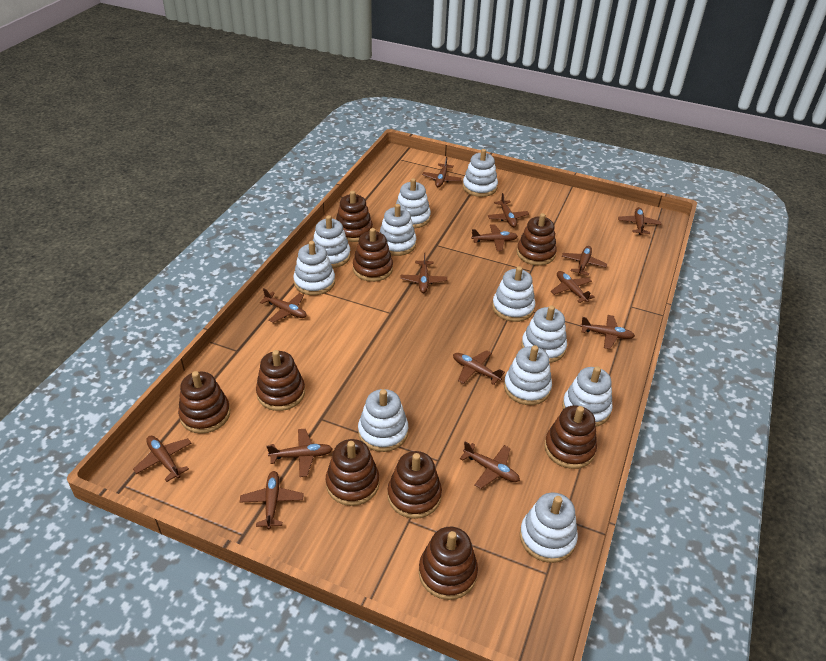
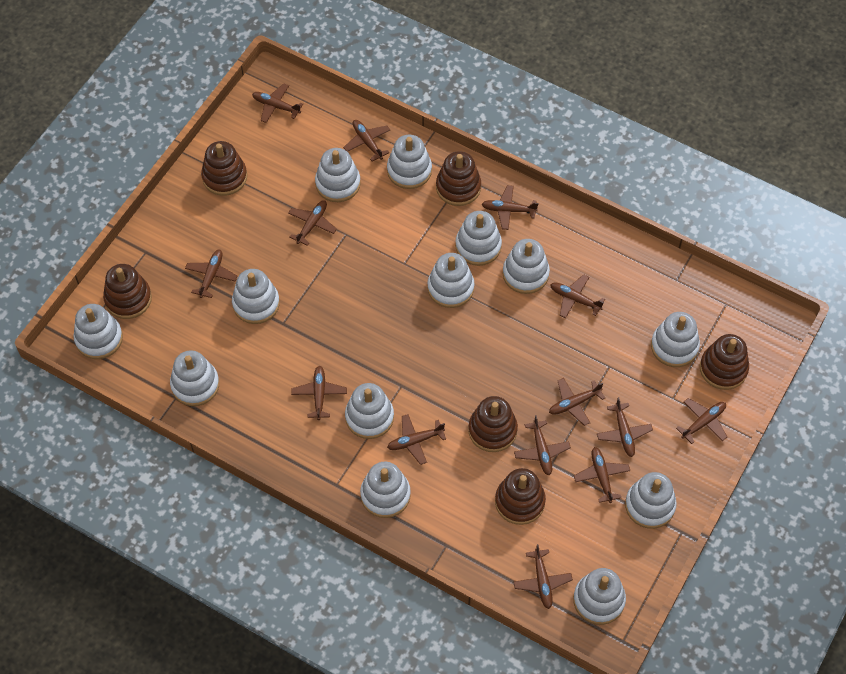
brown stacking toy: 9 -> 6
white stacking toy: 11 -> 13

